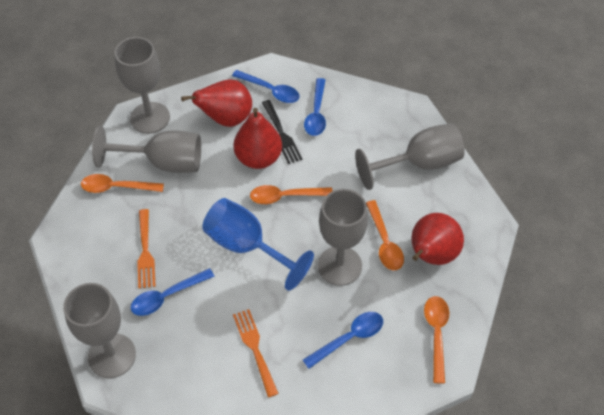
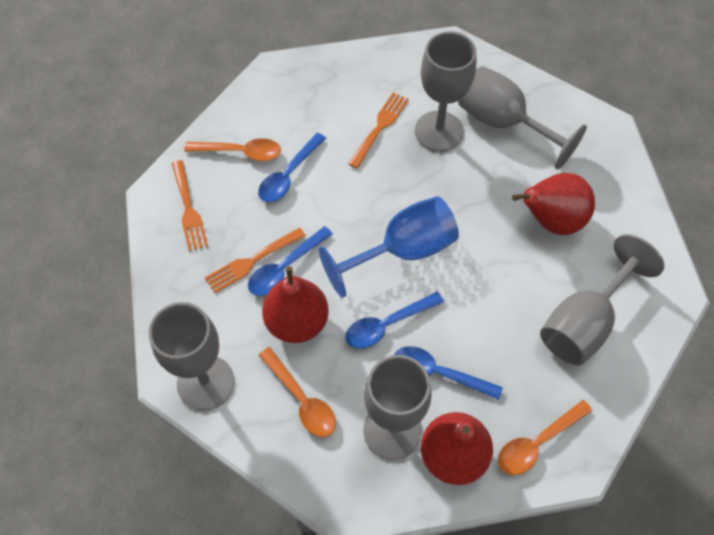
black fork: 1 -> 0
orange fork: 2 -> 3
orange spoon: 4 -> 3

